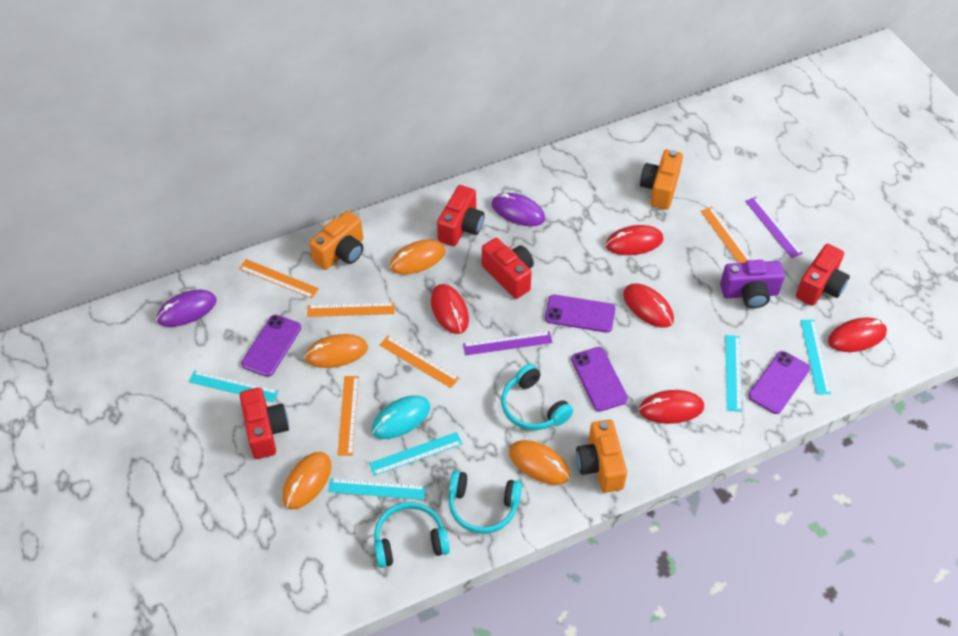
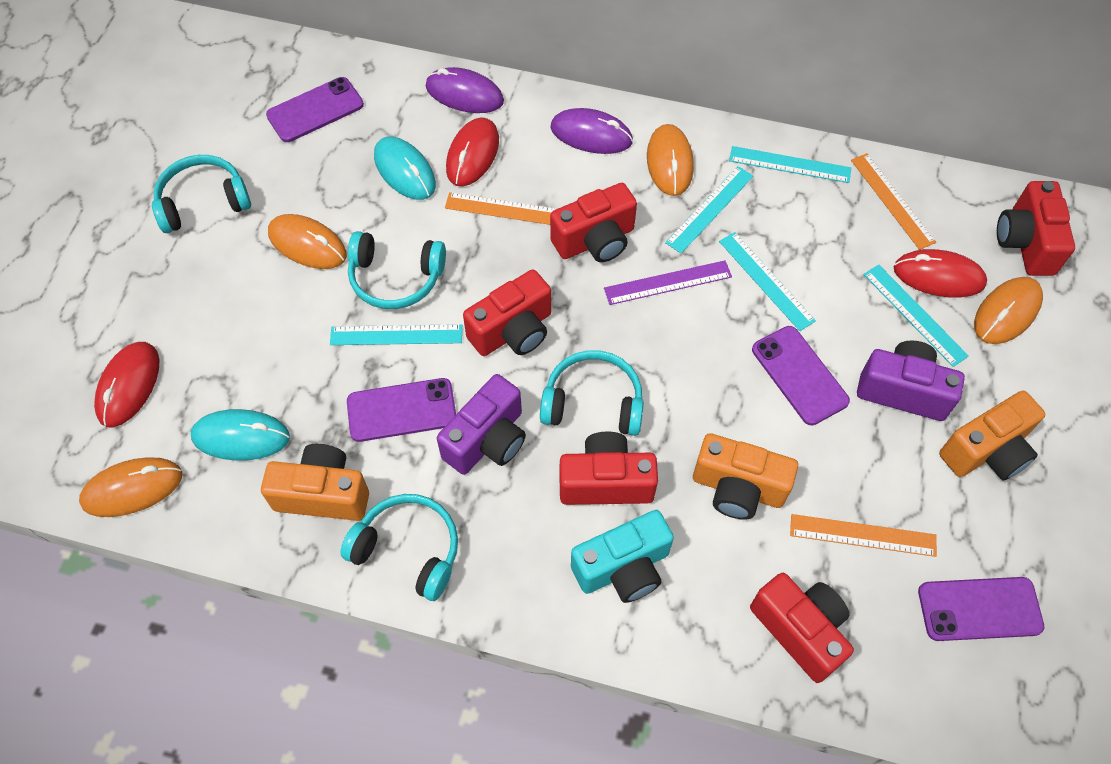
orange ruler: 5 -> 3
purple camera: 1 -> 2
purple ruler: 2 -> 1
red camera: 4 -> 5
red mouse: 5 -> 3
turquoise camera: 0 -> 1
turquoise headphones: 3 -> 4
turquoise mouse: 1 -> 2

